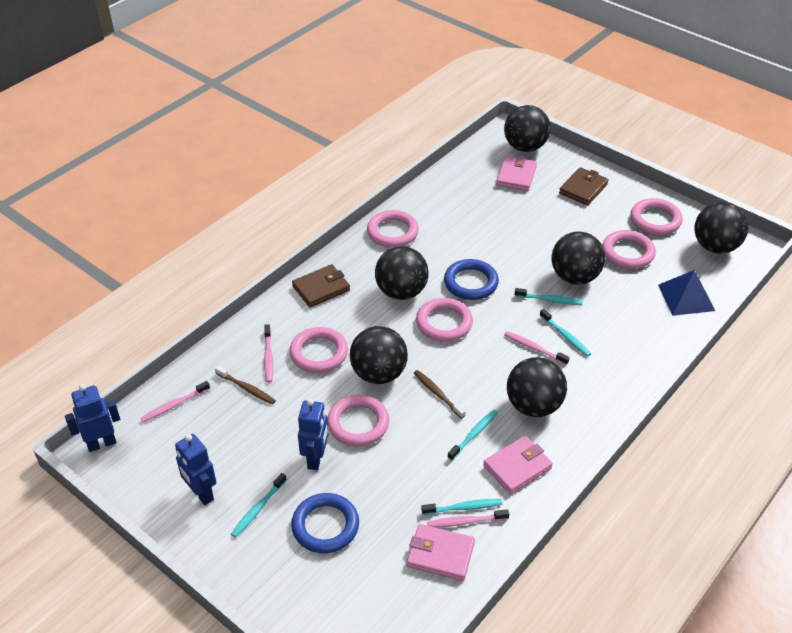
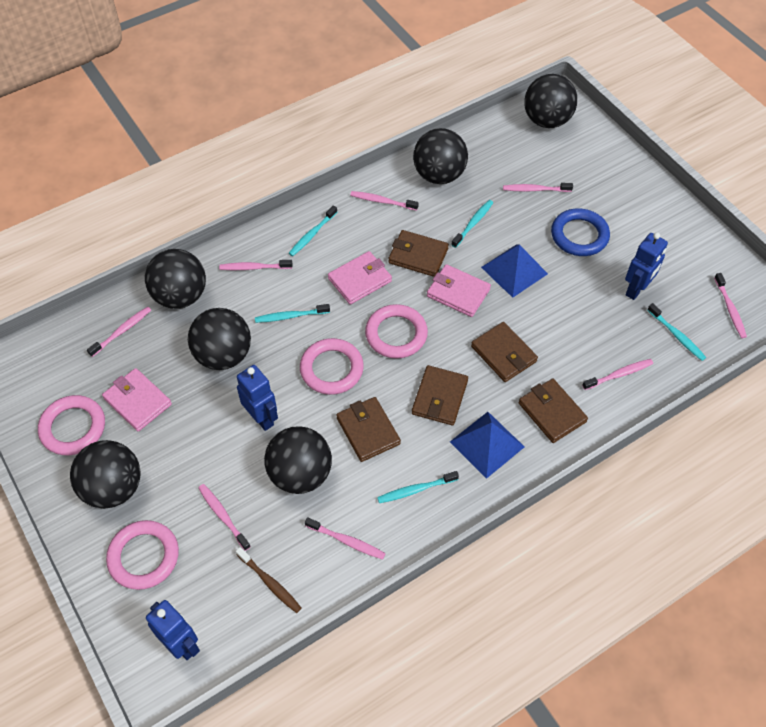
blue pyramid: 1 -> 2
blue ring: 2 -> 1
brown toothbrush: 2 -> 1
brown wallet: 2 -> 5
pink ring: 6 -> 4
pink toothbrush: 4 -> 8

